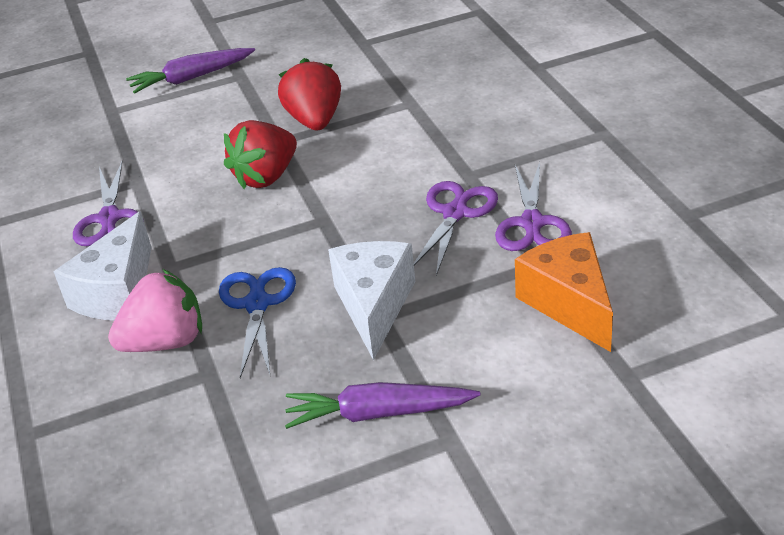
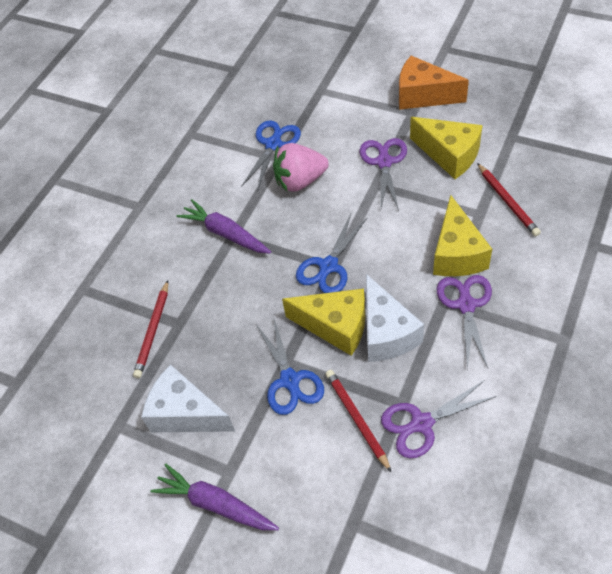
blue scissors: 1 -> 3
red pencil: 0 -> 3
red strawberry: 2 -> 0
yellow cheese: 0 -> 3

